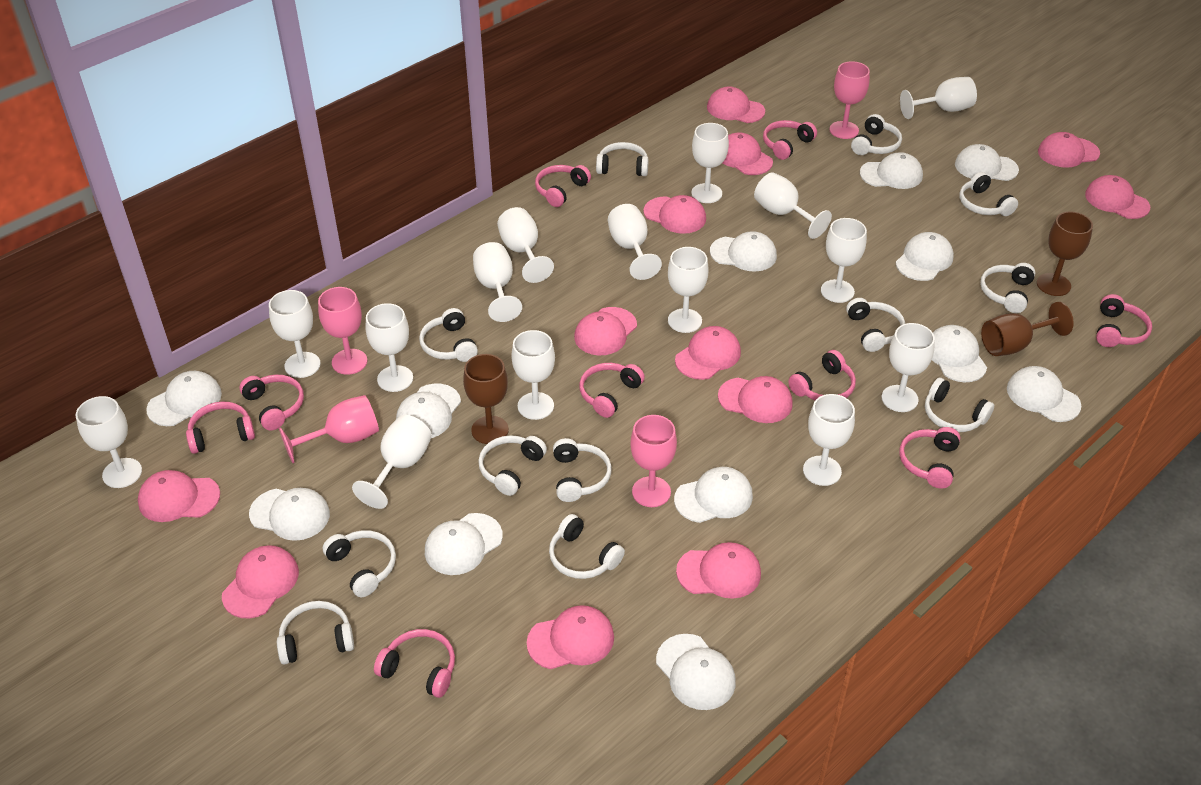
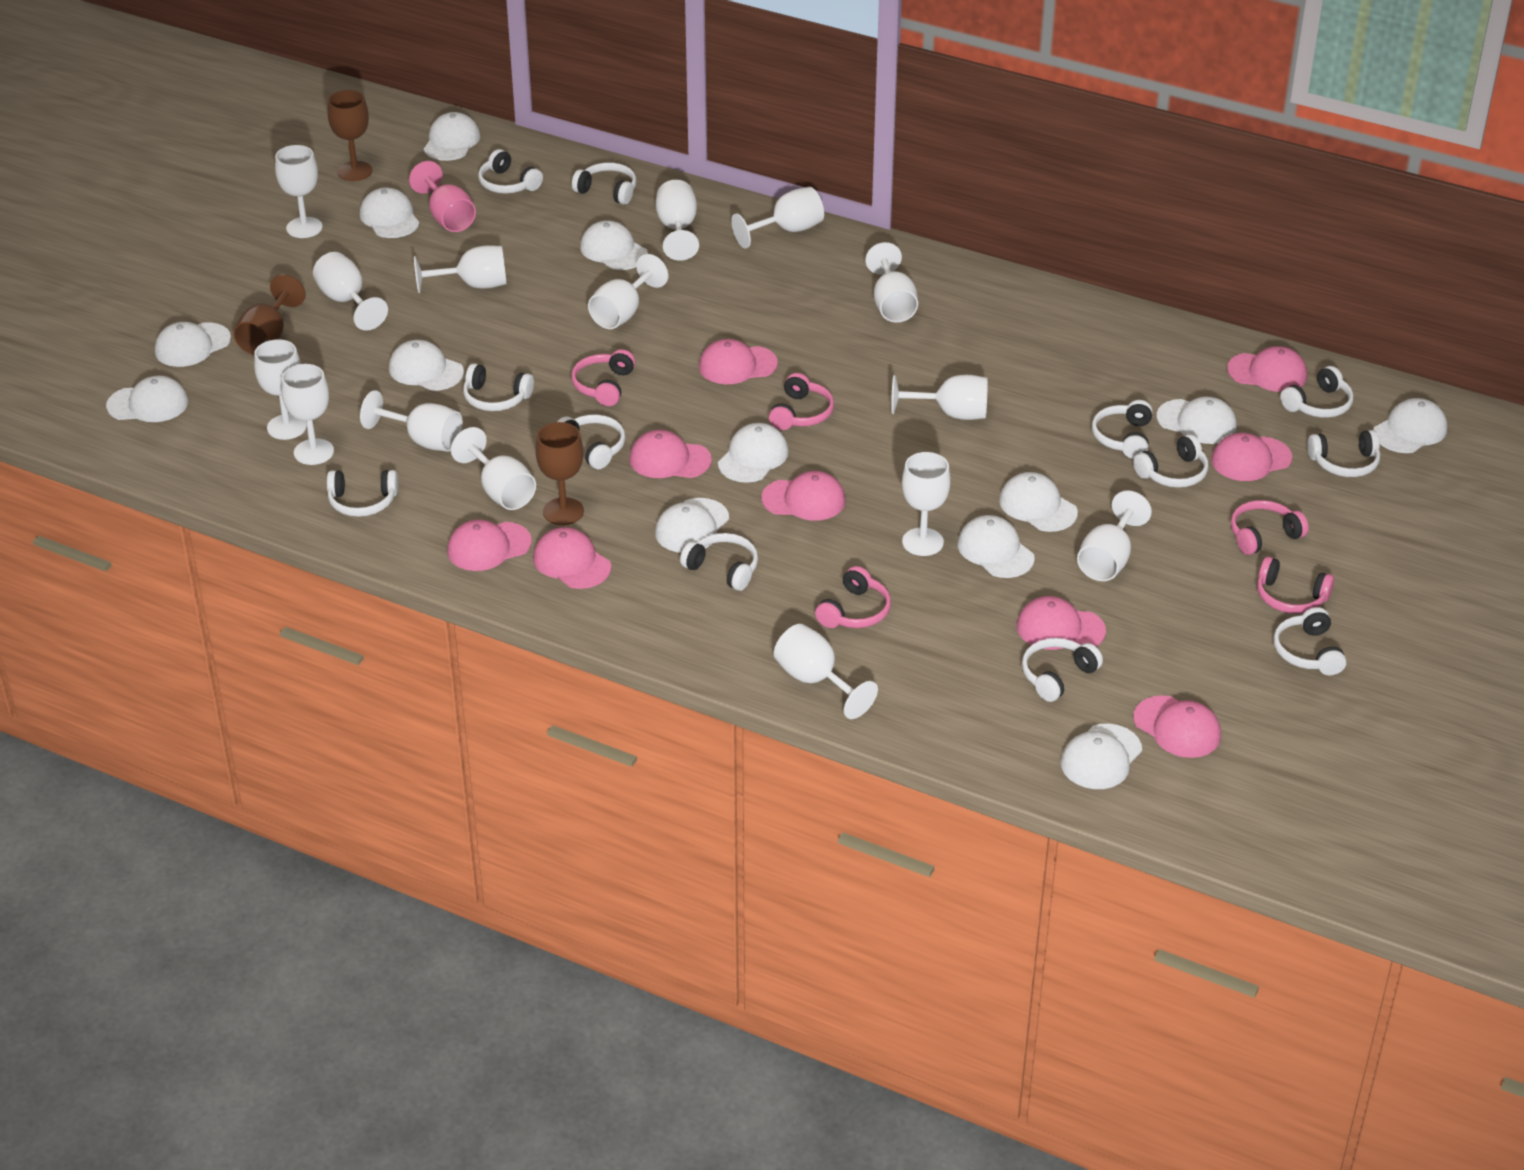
pink cap: 12 -> 9
pink goblet: 4 -> 1
pink headphones: 9 -> 5
white cap: 12 -> 13

